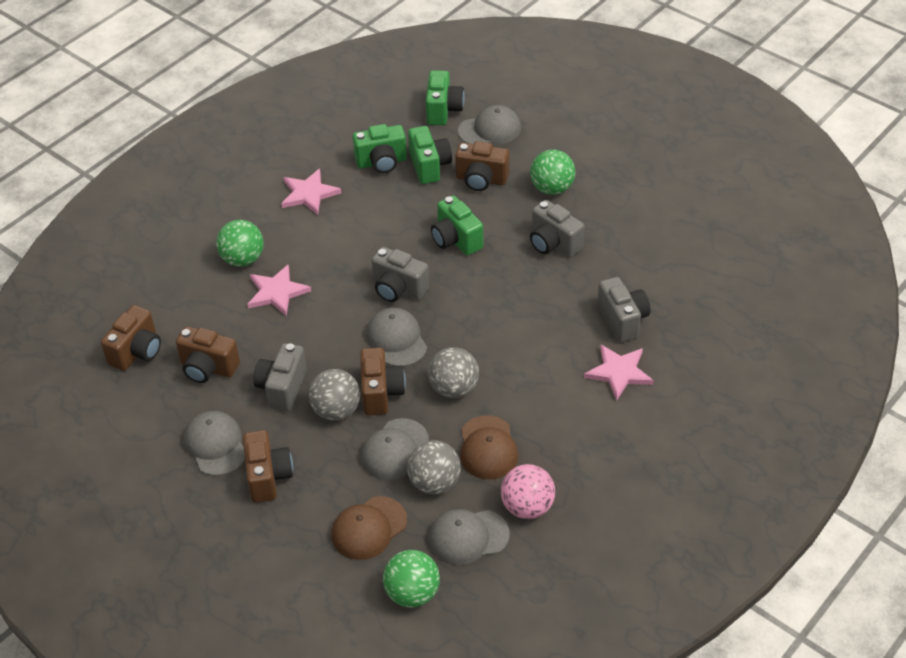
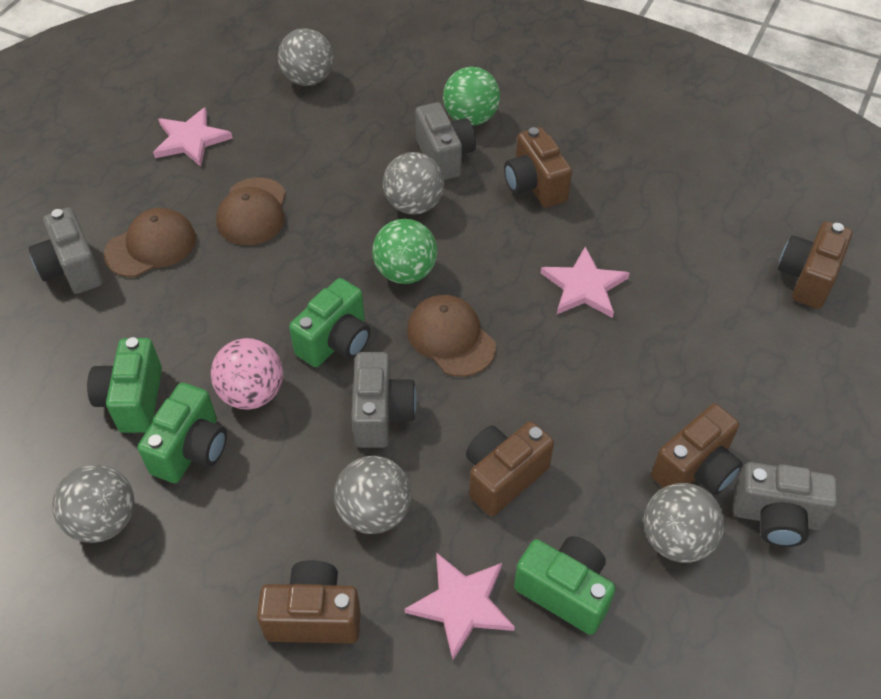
brown cap: 2 -> 3
green ball: 3 -> 2
grey ball: 3 -> 5
grey cap: 5 -> 0

